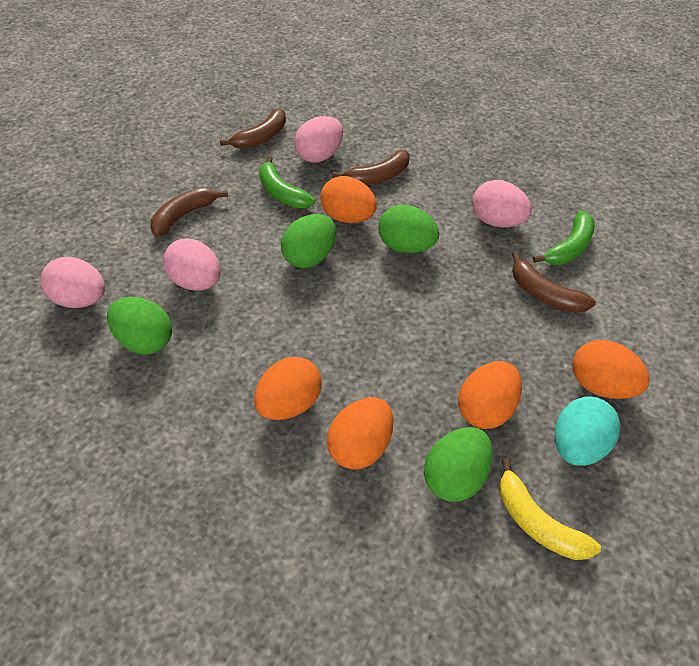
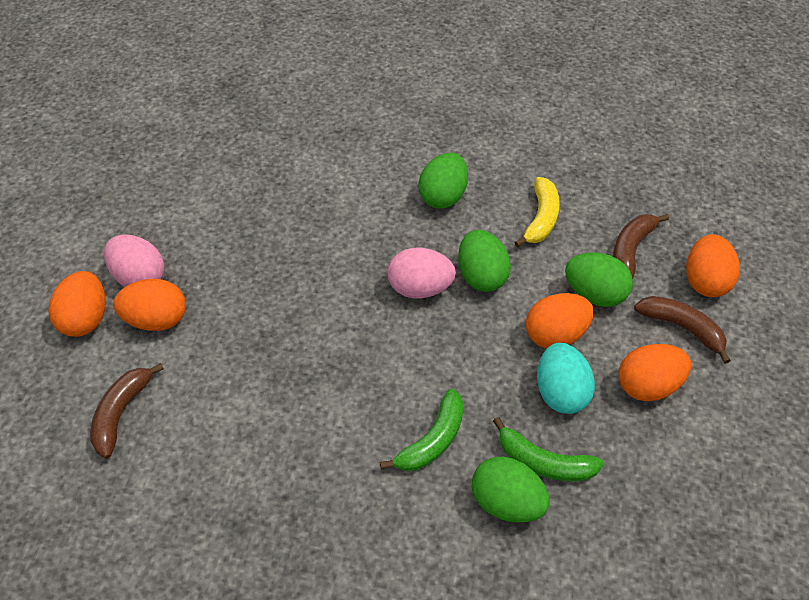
brown banana: 4 -> 3
pink egg: 4 -> 2

